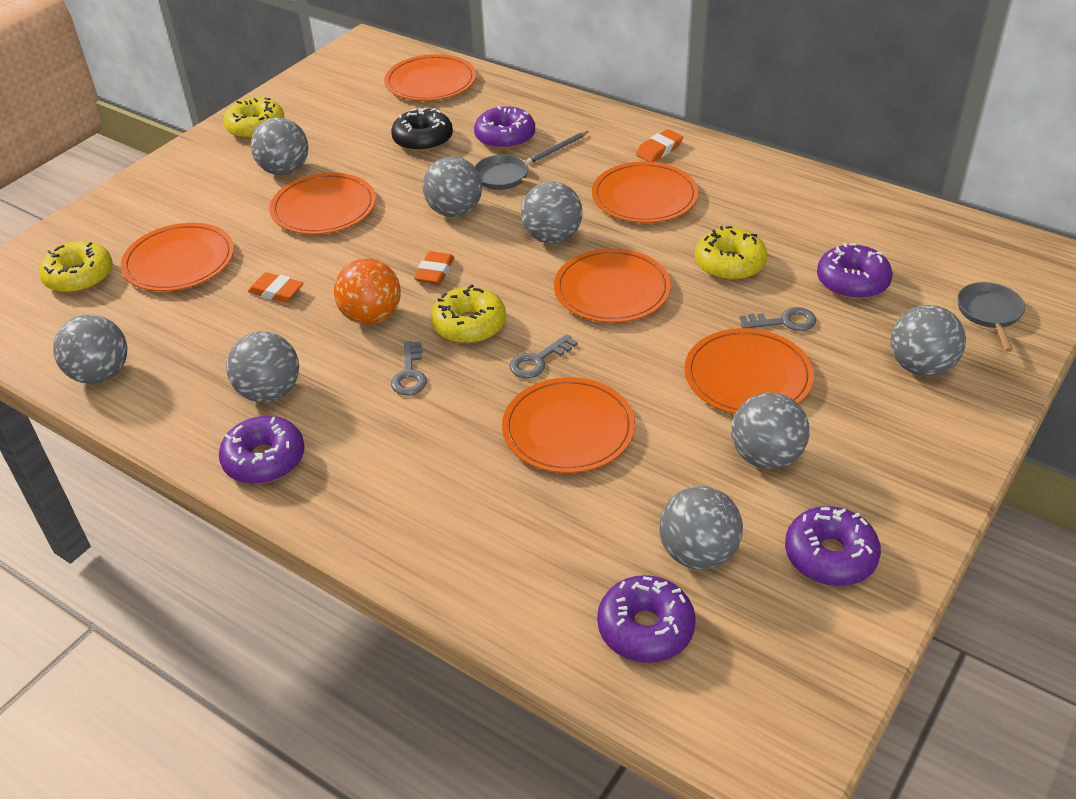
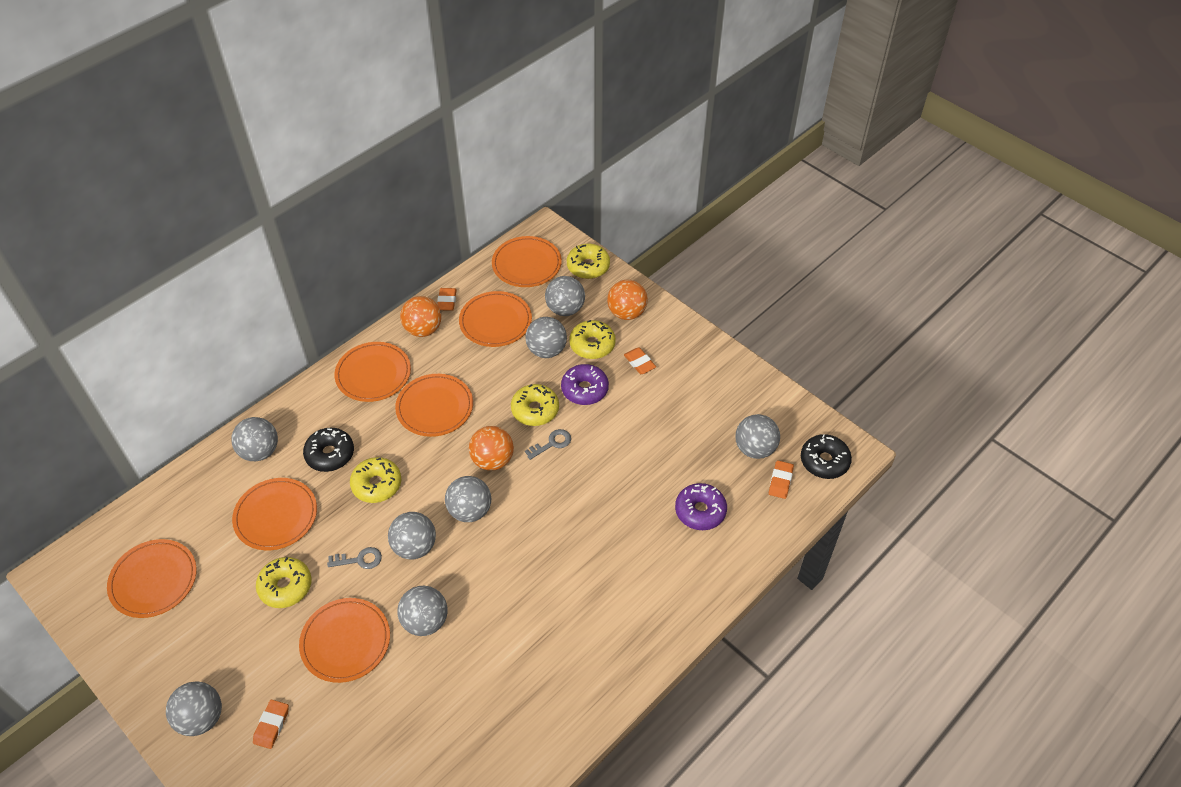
black donut: 1 -> 2
grey key: 3 -> 2
grey pan: 2 -> 0
grey pencil: 1 -> 0
orange ball: 1 -> 3
orange eraser: 3 -> 4
purple donut: 5 -> 2
yellow donut: 4 -> 5

